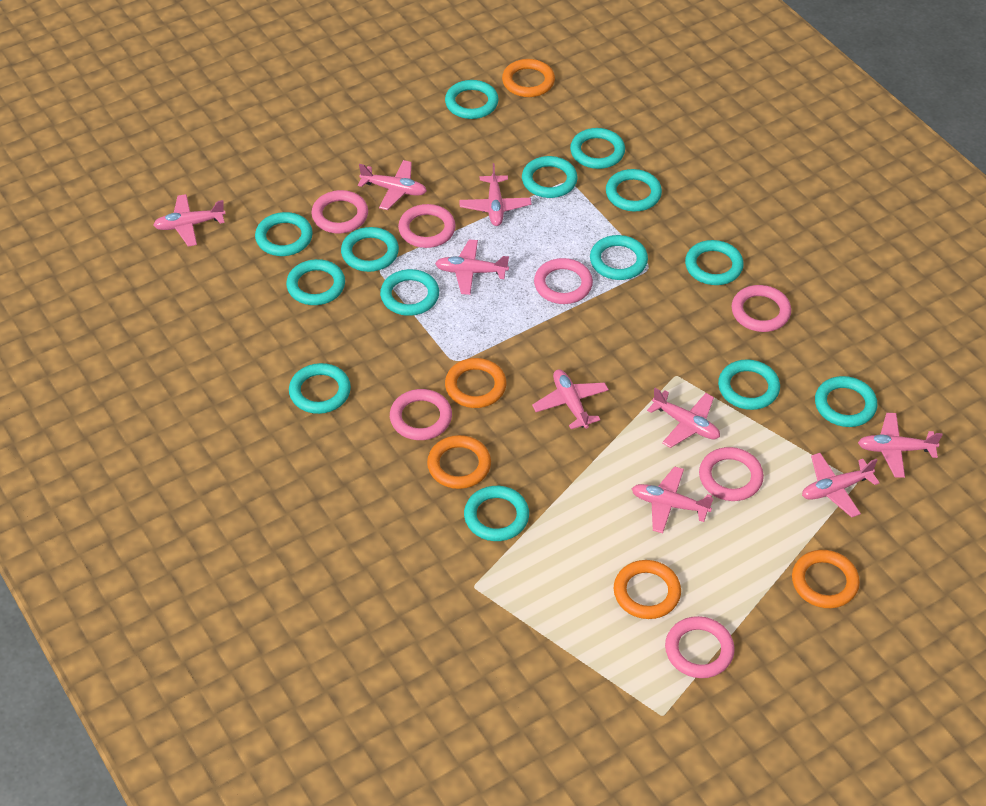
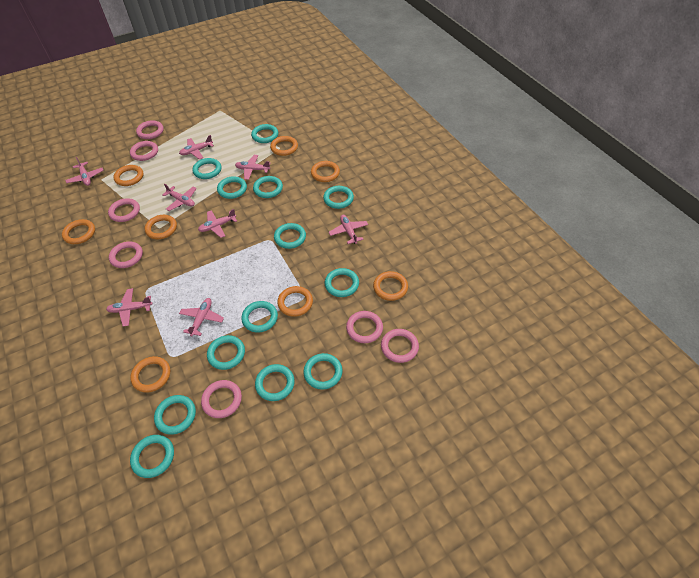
orange ring: 5 -> 8
pink plane: 9 -> 8
turquoise ring: 14 -> 13

